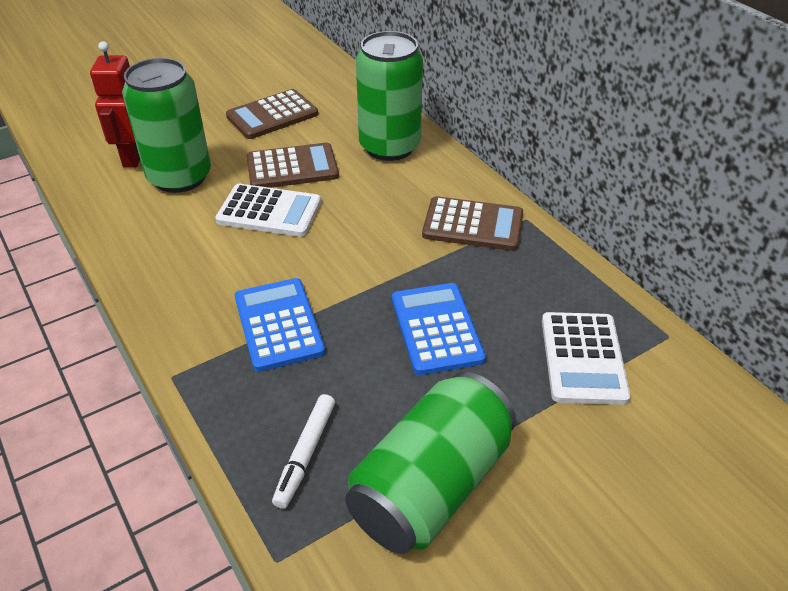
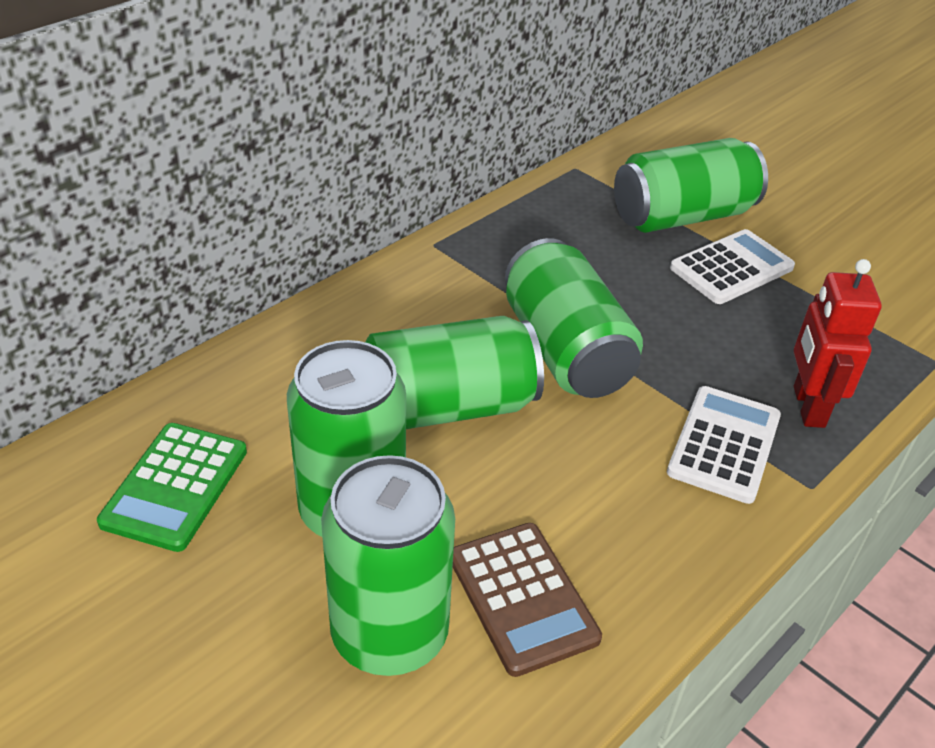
blue calculator: 2 -> 0
brown calculator: 3 -> 1
green calculator: 0 -> 1
green can: 3 -> 5
white marker: 1 -> 0

